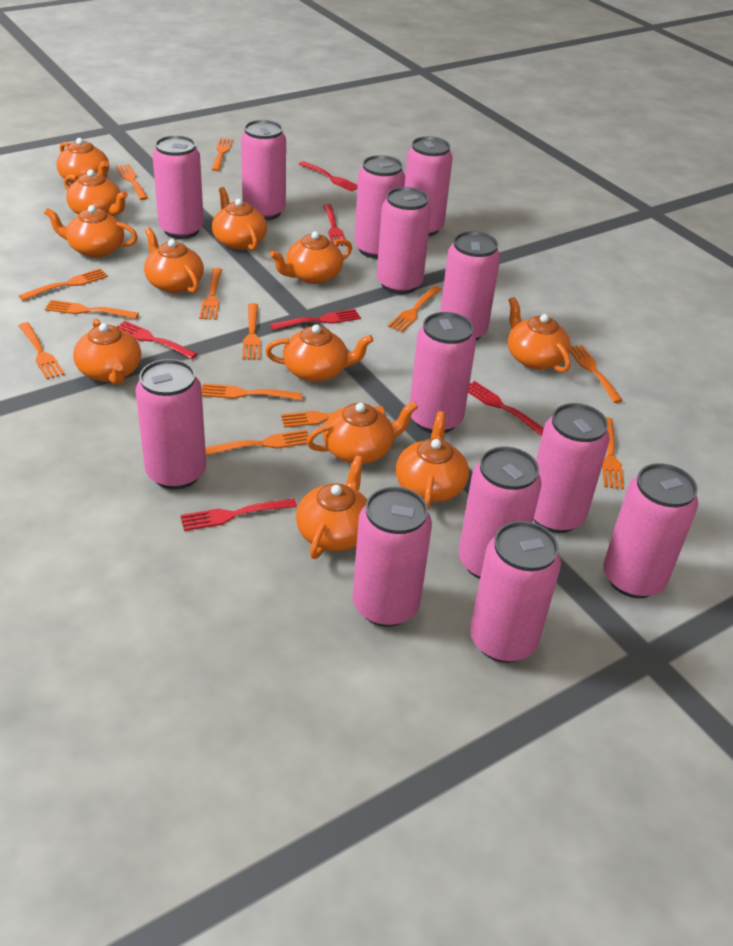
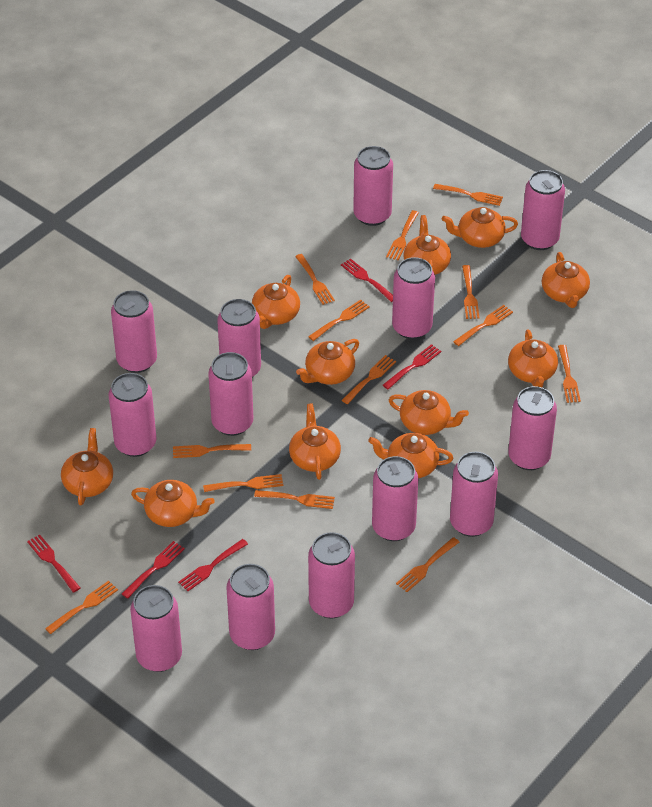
orange teapot: 12 -> 11
red fork: 6 -> 5

